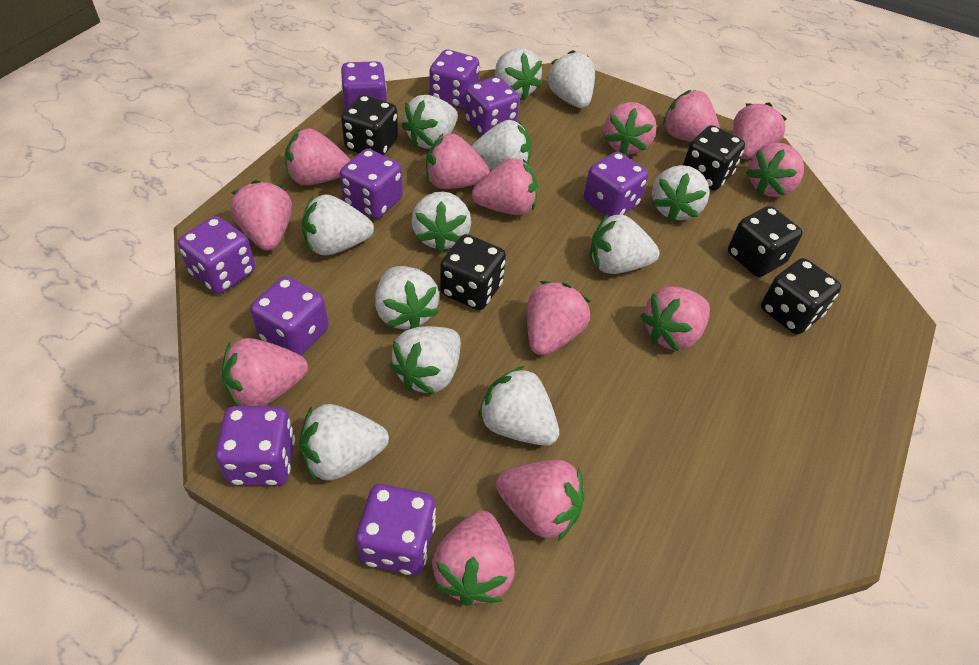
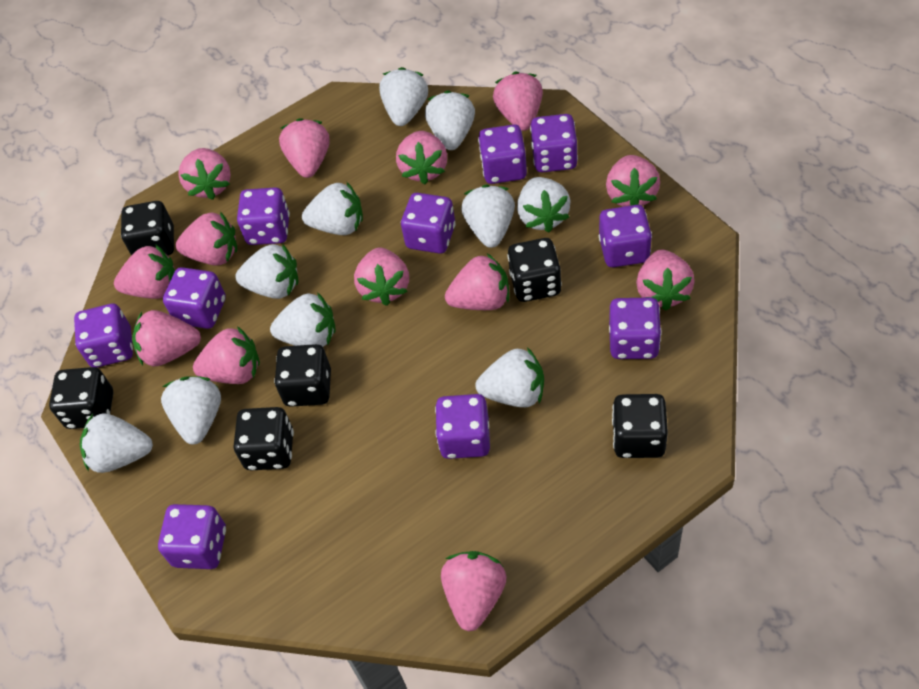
black dice: 5 -> 6
purple dice: 9 -> 10
white strawberry: 12 -> 10

